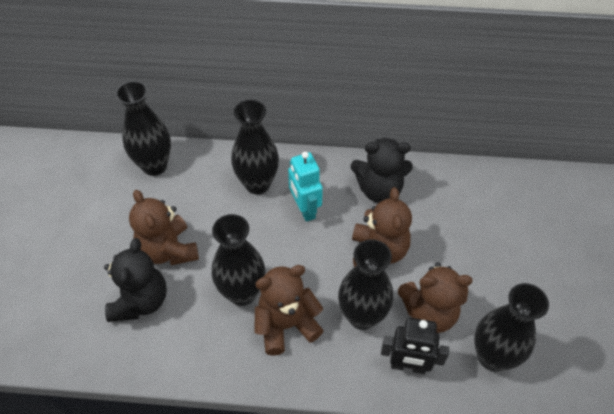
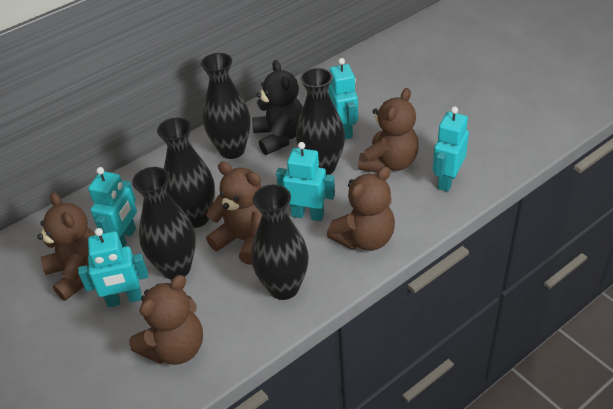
black robot: 1 -> 0
black teddy bear: 2 -> 1
brown teddy bear: 4 -> 5
turquoise robot: 1 -> 5

